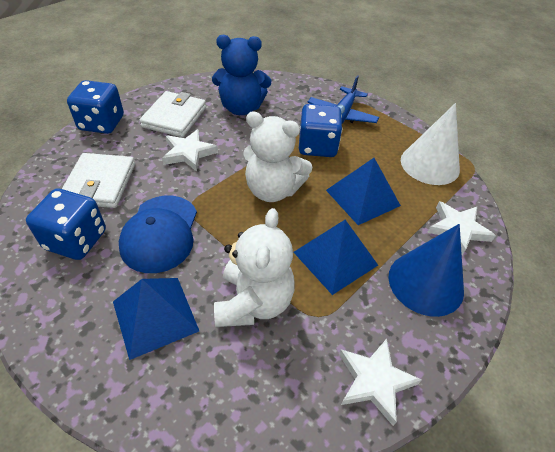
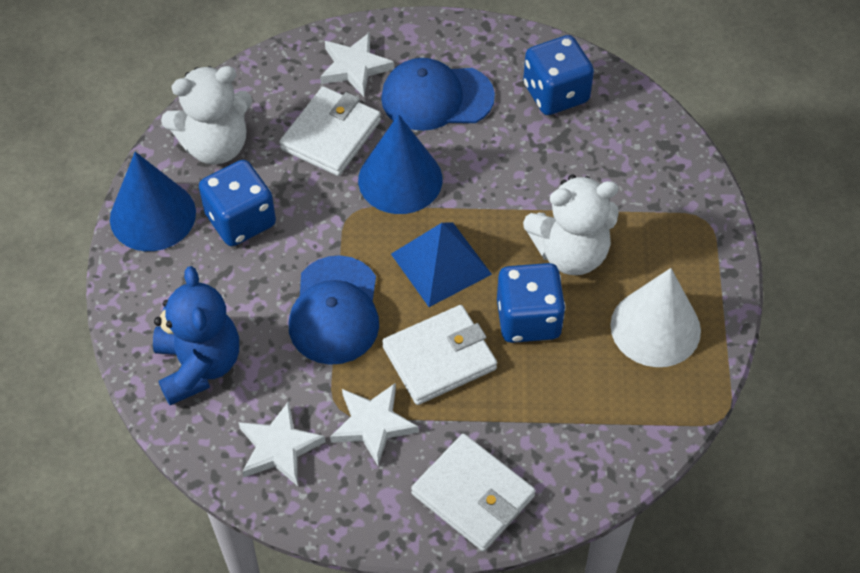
blue cap: 1 -> 2
blue cone: 1 -> 2
blue plane: 1 -> 0
blue pyramid: 3 -> 1
white wallet: 2 -> 3

